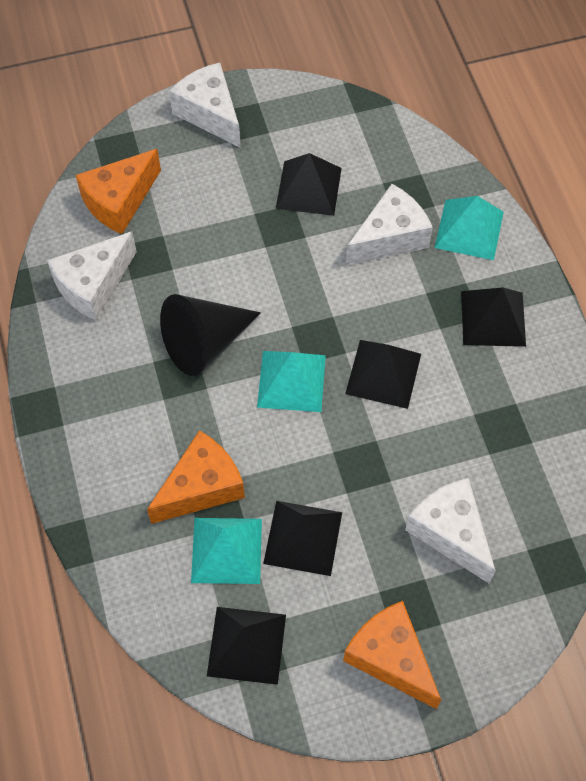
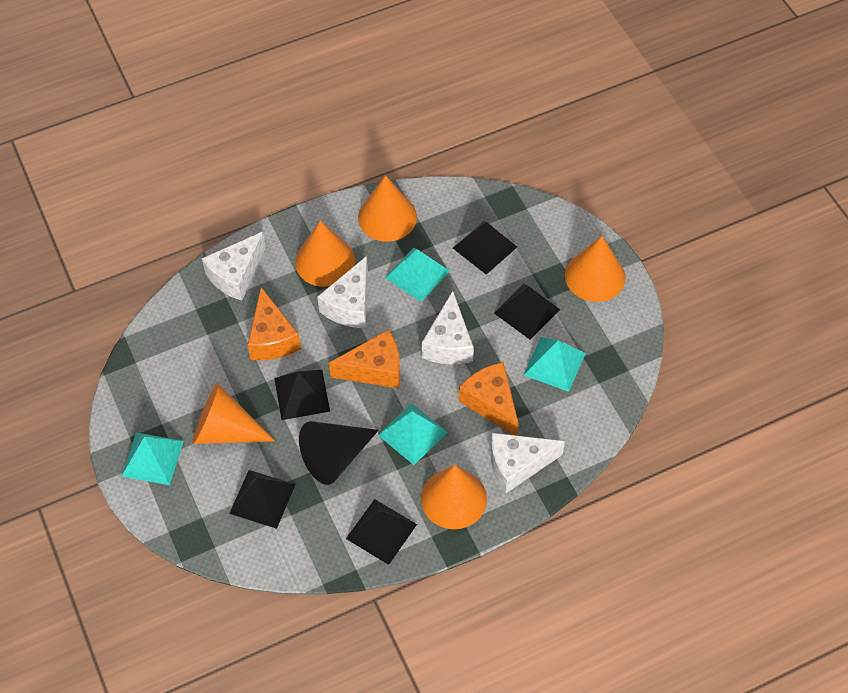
orange cone: 0 -> 5
turquoise pyramid: 3 -> 4

